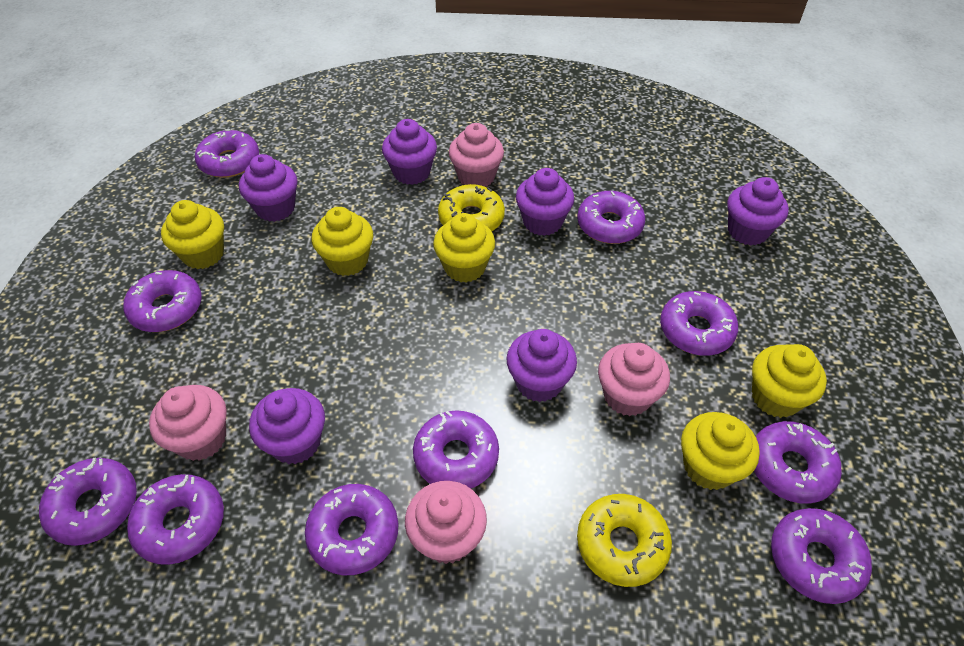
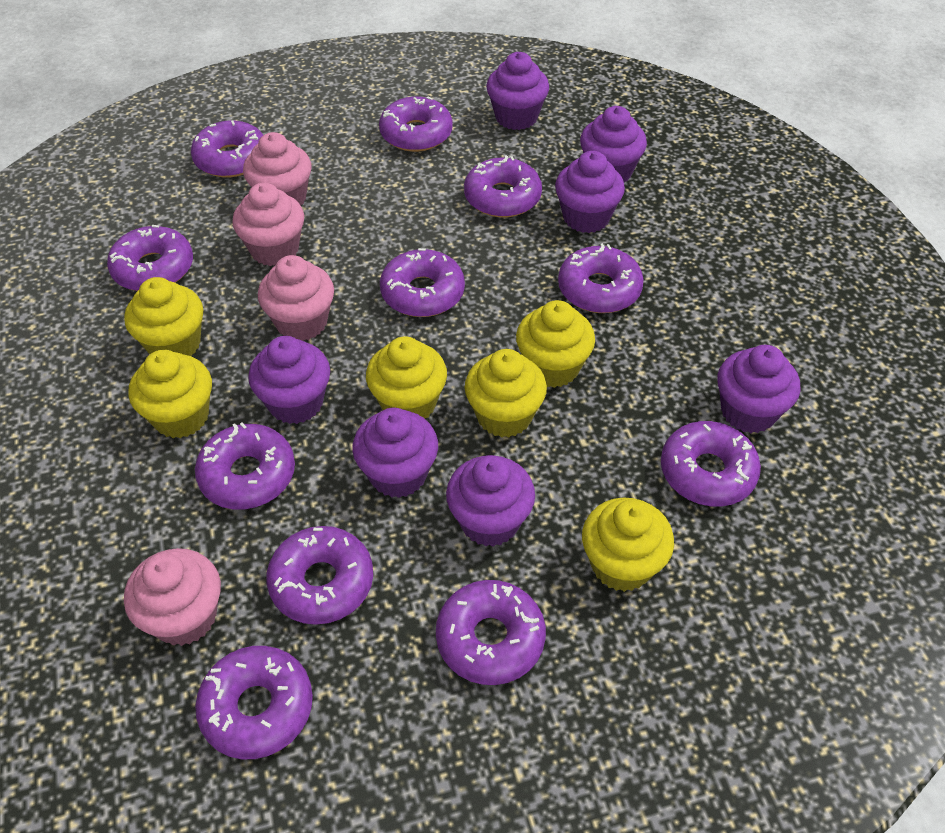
purple cupcake: 6 -> 7
purple donut: 10 -> 11
yellow cupcake: 5 -> 6
yellow donut: 2 -> 0

